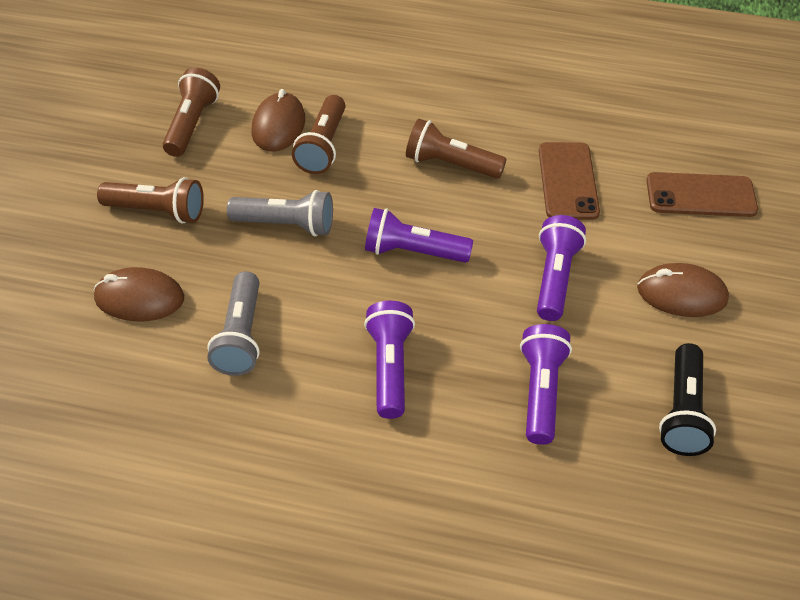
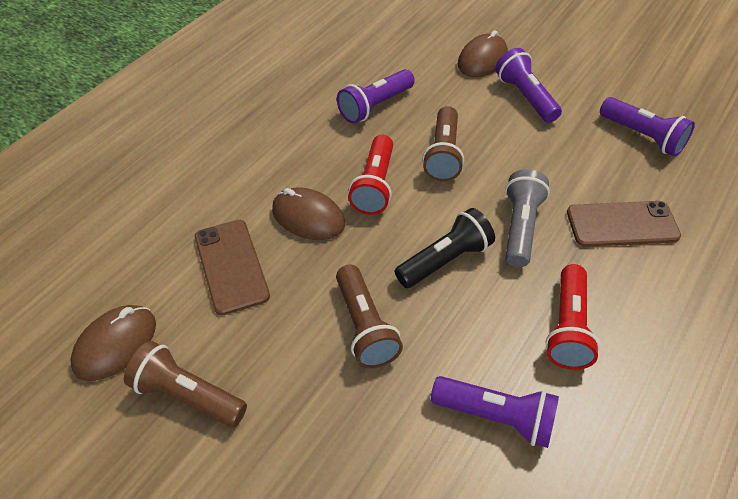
brown flashlight: 4 -> 3
grey flashlight: 2 -> 1
red flashlight: 0 -> 2

